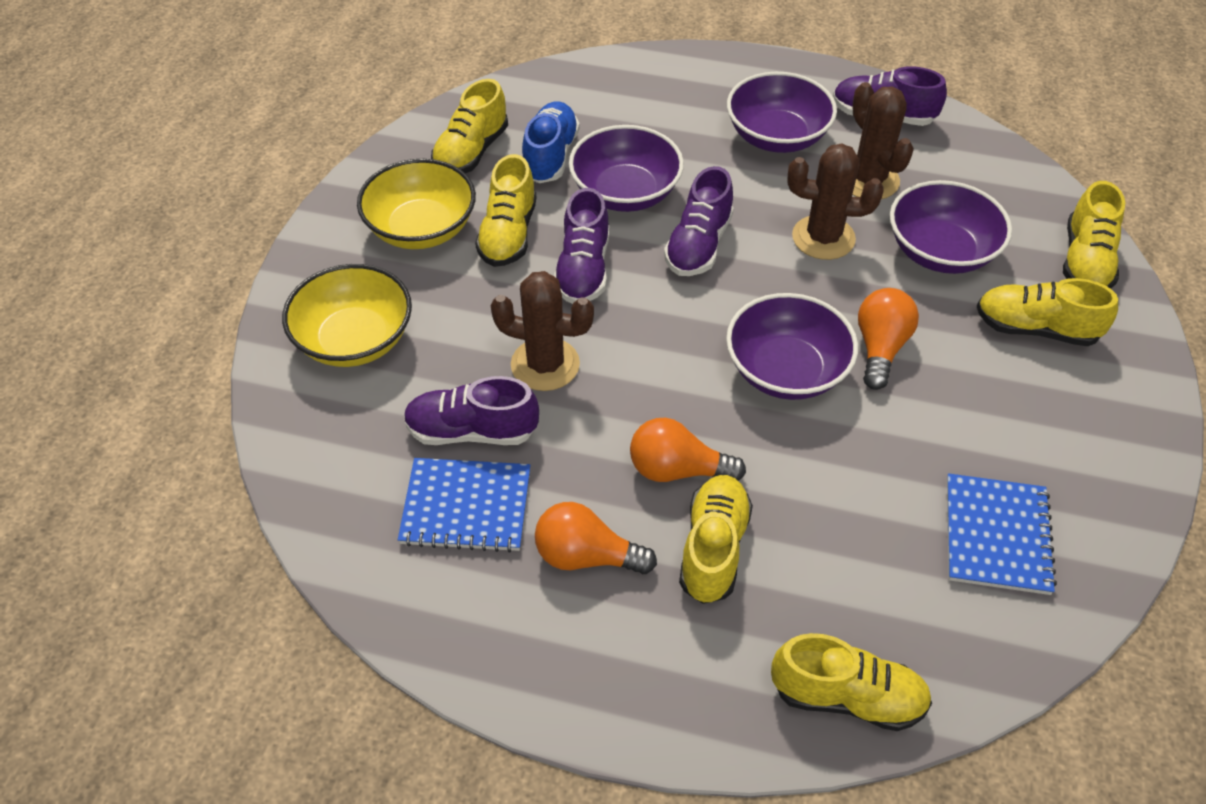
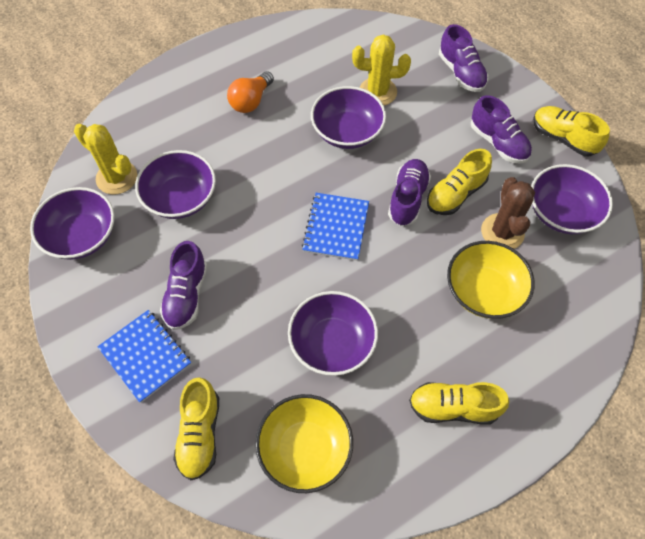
blue shoe: 1 -> 0
brown cactus: 3 -> 1
orange light bulb: 3 -> 1
purple bowl: 4 -> 5
yellow cactus: 0 -> 2
yellow shoe: 6 -> 4

